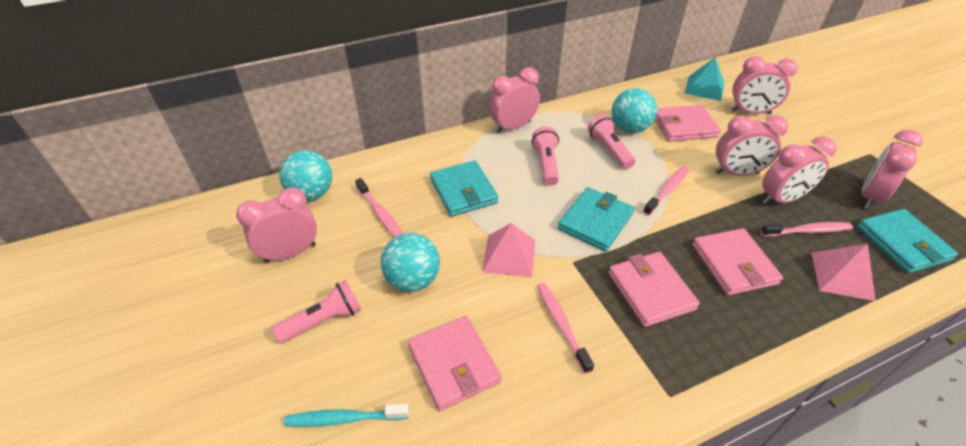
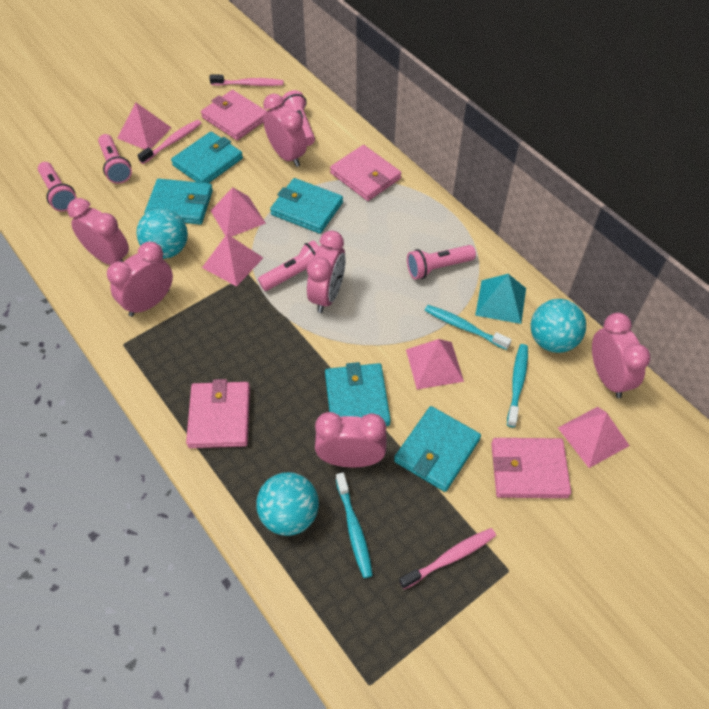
pink flashlight: 3 -> 5
pink pyramid: 2 -> 5
pink toothbrush: 4 -> 3
turquoise toothbrush: 1 -> 3
turquoise wallet: 3 -> 5

